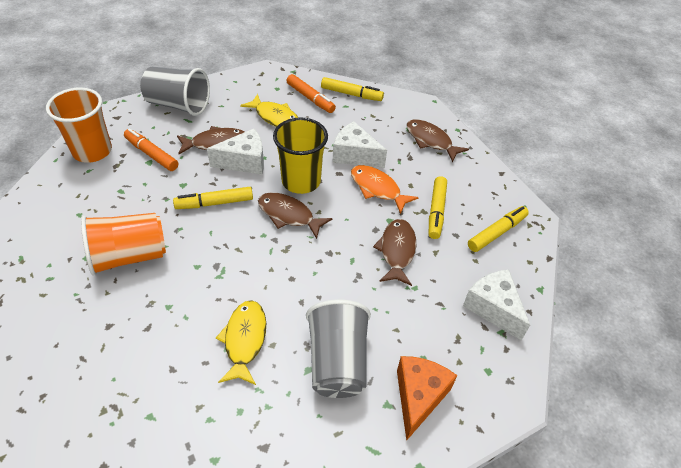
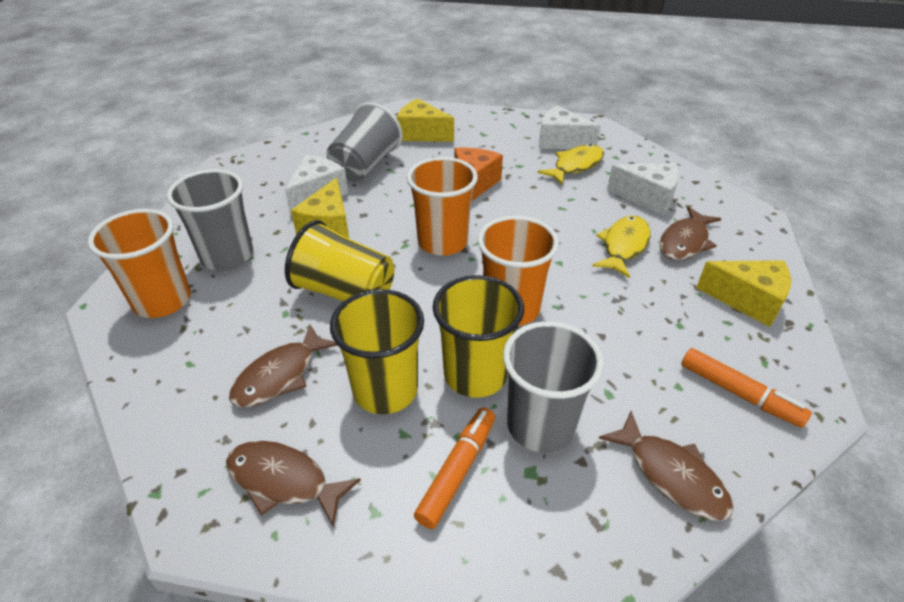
grey cup: 2 -> 3
orange cup: 2 -> 3
orange fish: 1 -> 0
yellow cheese: 0 -> 3
yellow cup: 1 -> 3
yellow marker: 4 -> 0

